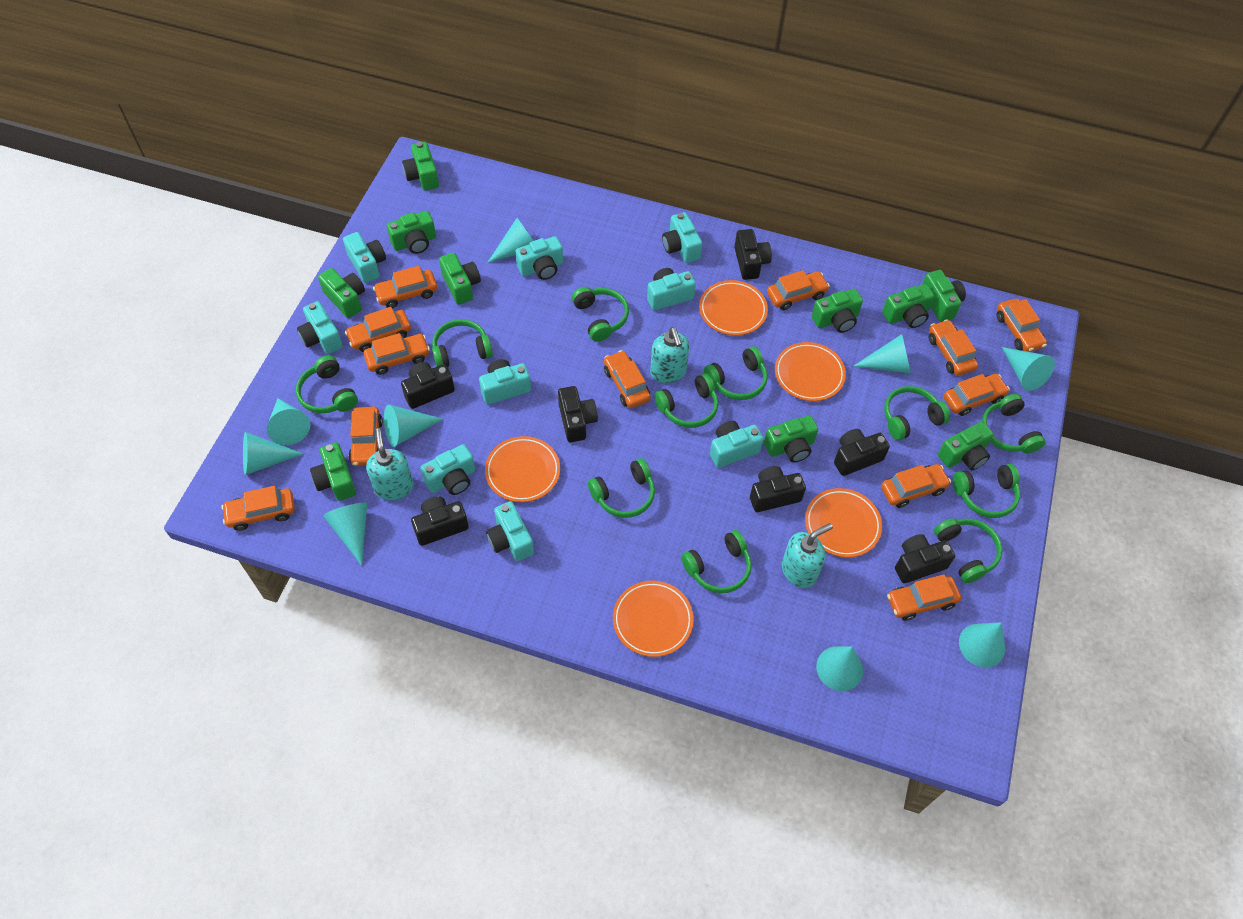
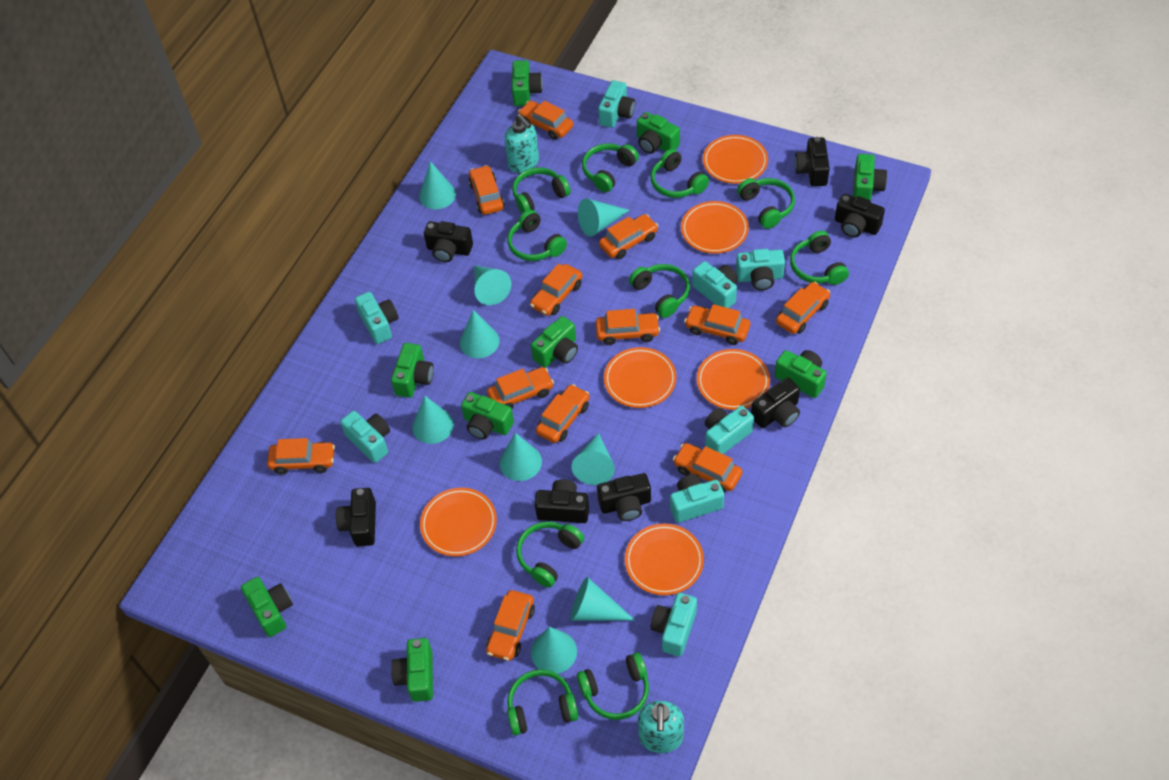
green camera: 10 -> 9
green headphones: 11 -> 10
orange plate: 5 -> 6
turquoise camera: 9 -> 8
turquoise soap dispenser: 3 -> 2

